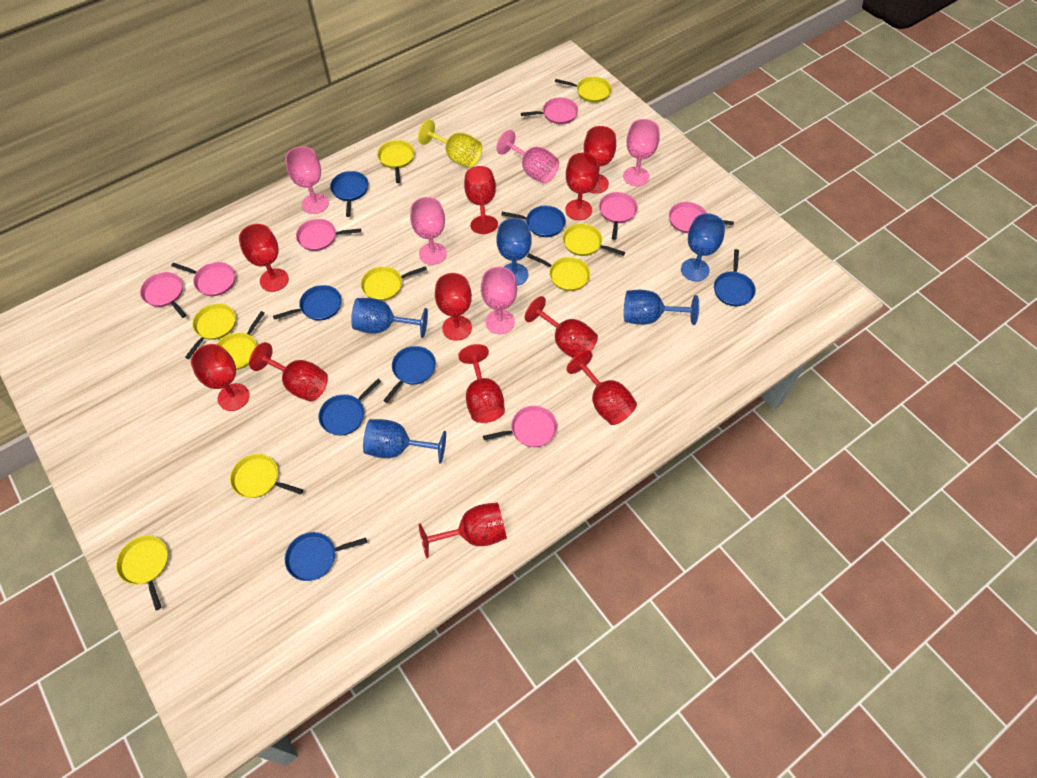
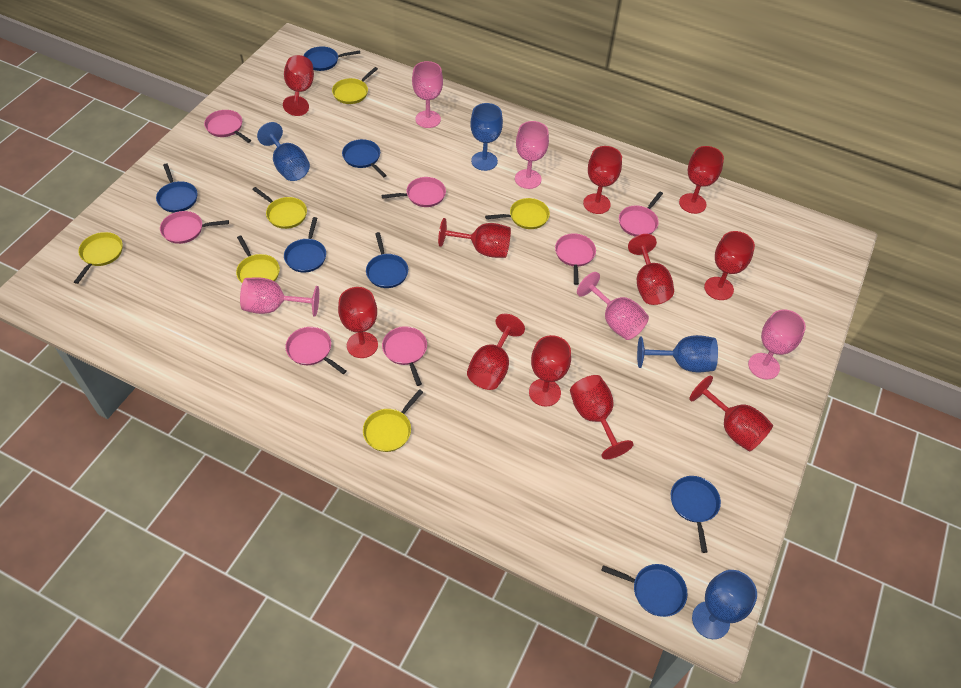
blue goblet: 5 -> 4
yellow goblet: 1 -> 0
yellow pan: 9 -> 6

